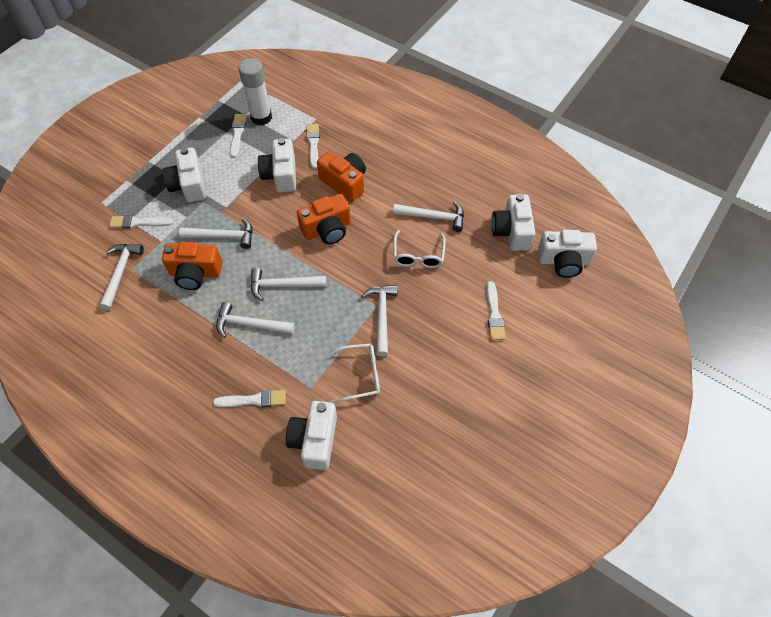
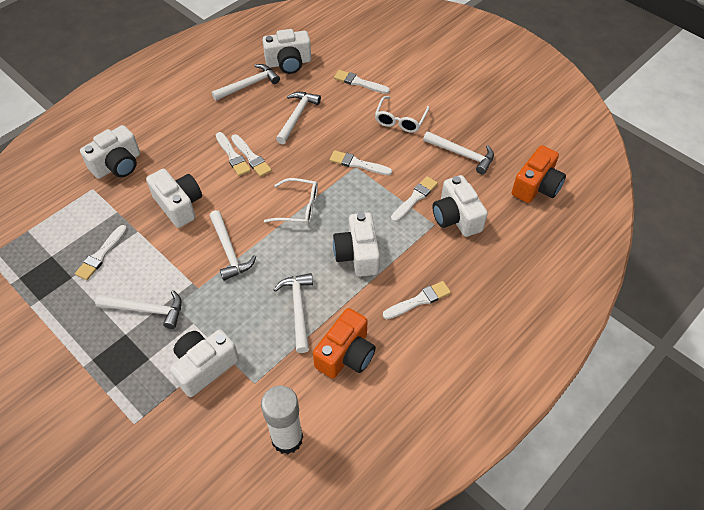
orange camera: 3 -> 2
white brush: 5 -> 7
white camera: 5 -> 6

